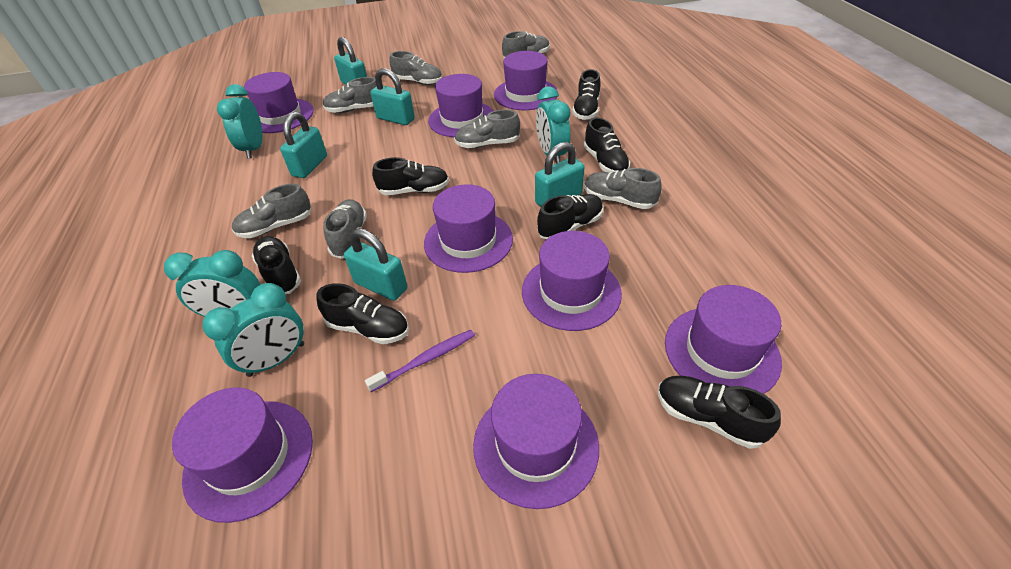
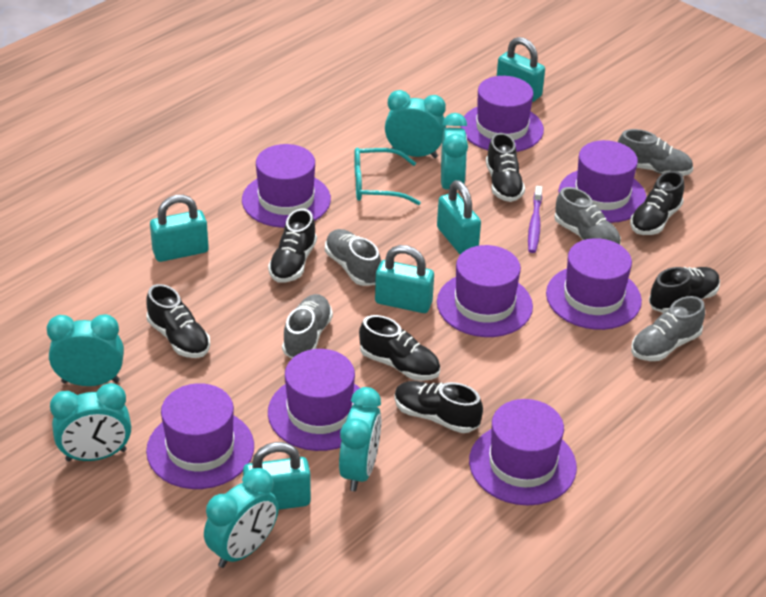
grey shoe: 7 -> 5
turquoise clock: 4 -> 6
turquoise glasses: 0 -> 1

